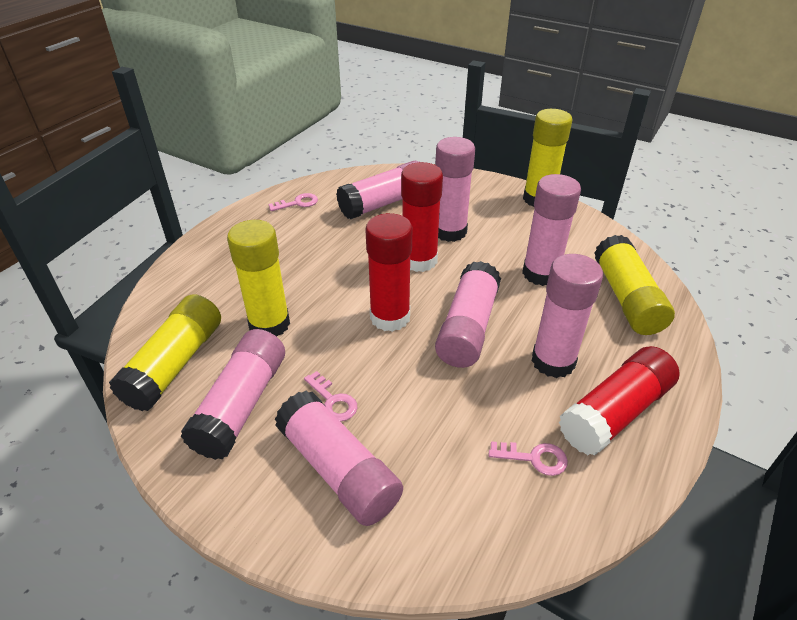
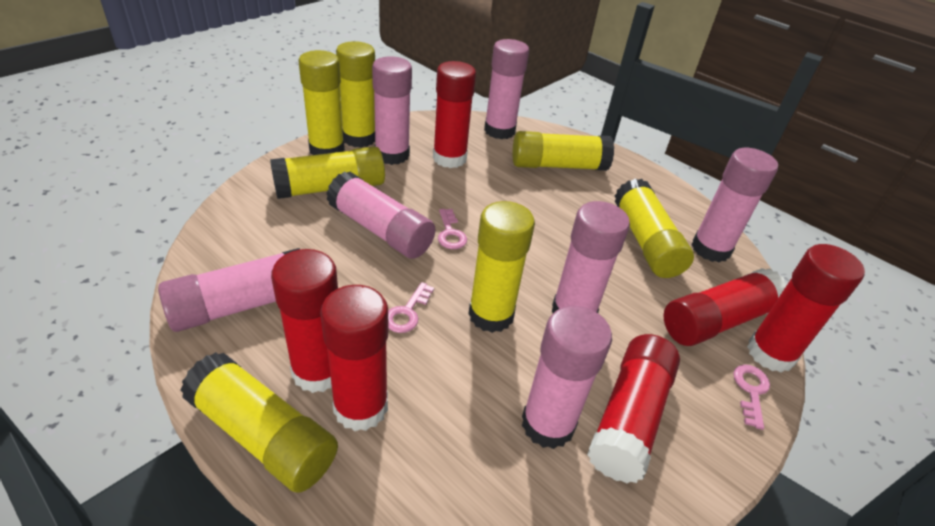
red glue stick: 3 -> 6
yellow glue stick: 4 -> 7

